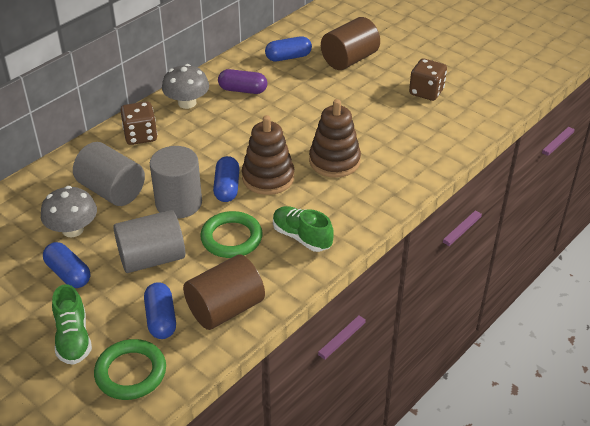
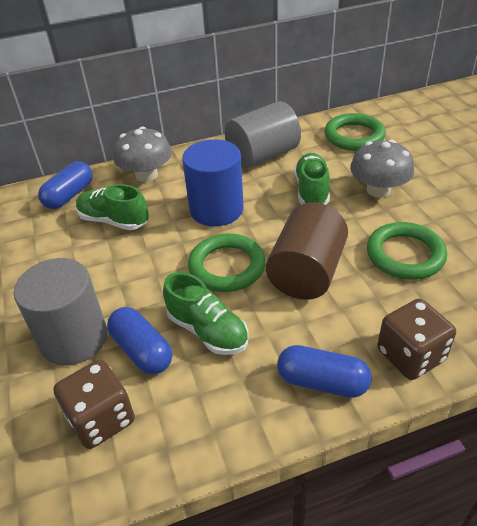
blue capsule: 4 -> 3
blue cylinder: 0 -> 1
brown cylinder: 2 -> 1
brown stacking toy: 2 -> 0
green ring: 2 -> 3
green shoe: 2 -> 3
grey cylinder: 3 -> 2
purple capsule: 1 -> 0

